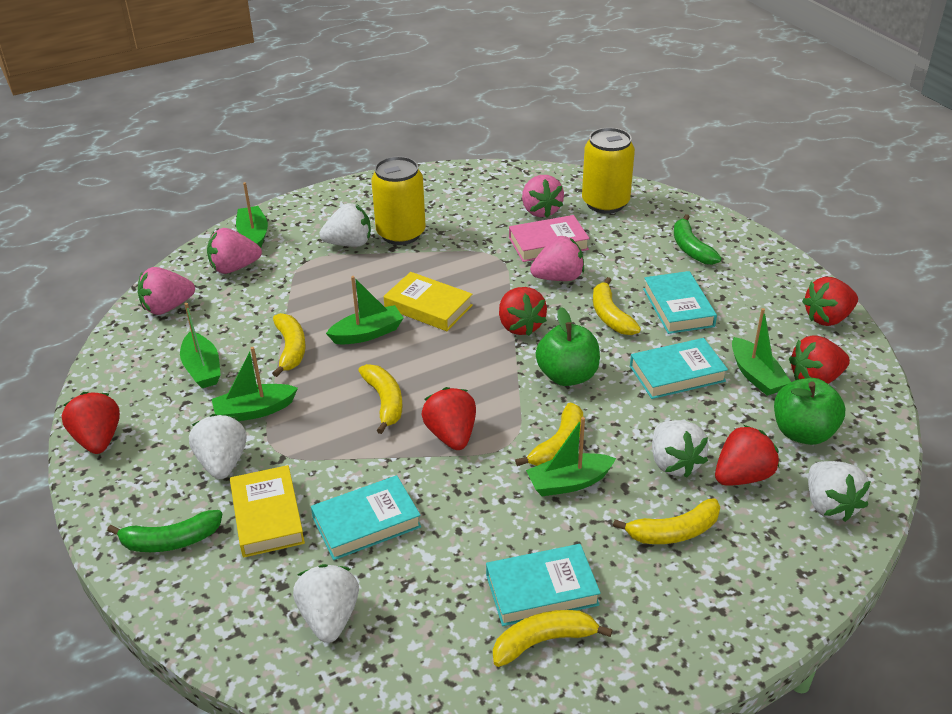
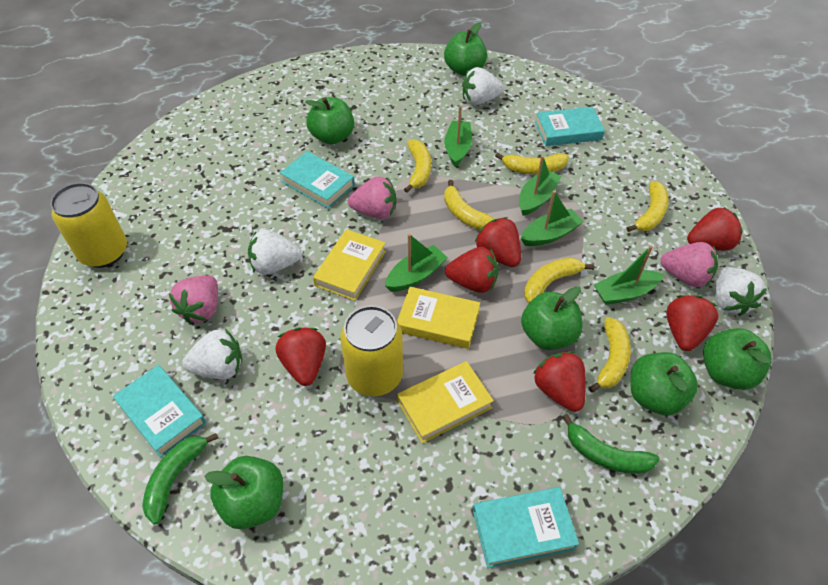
green apple: 2 -> 6
green boat: 6 -> 5
pink book: 1 -> 0
pink strawberry: 4 -> 3
white strawberry: 5 -> 4
yellow book: 2 -> 3

